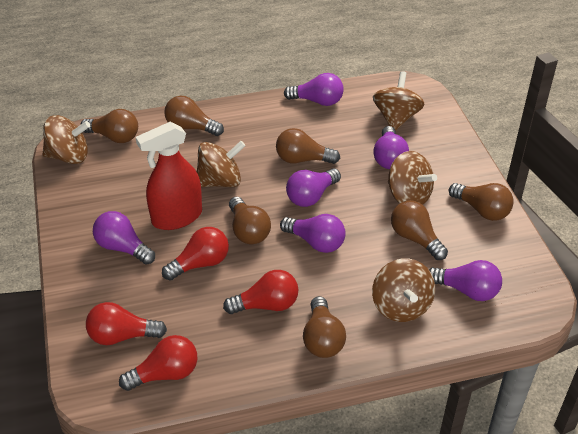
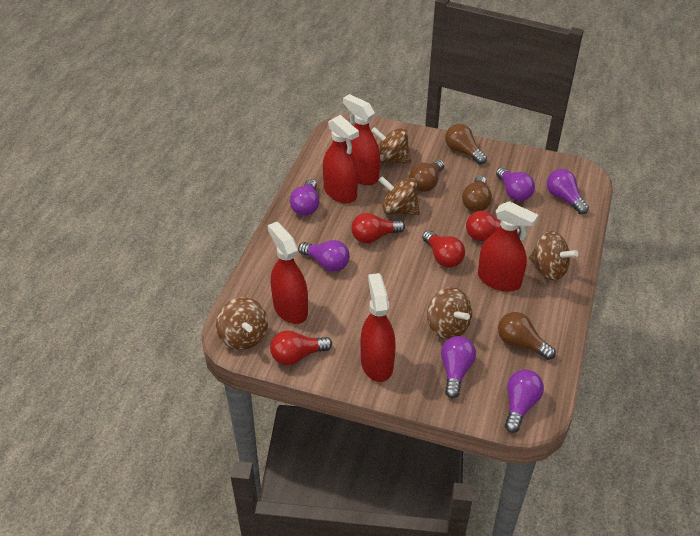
brown light bulb: 7 -> 4
red spray bottle: 1 -> 5

